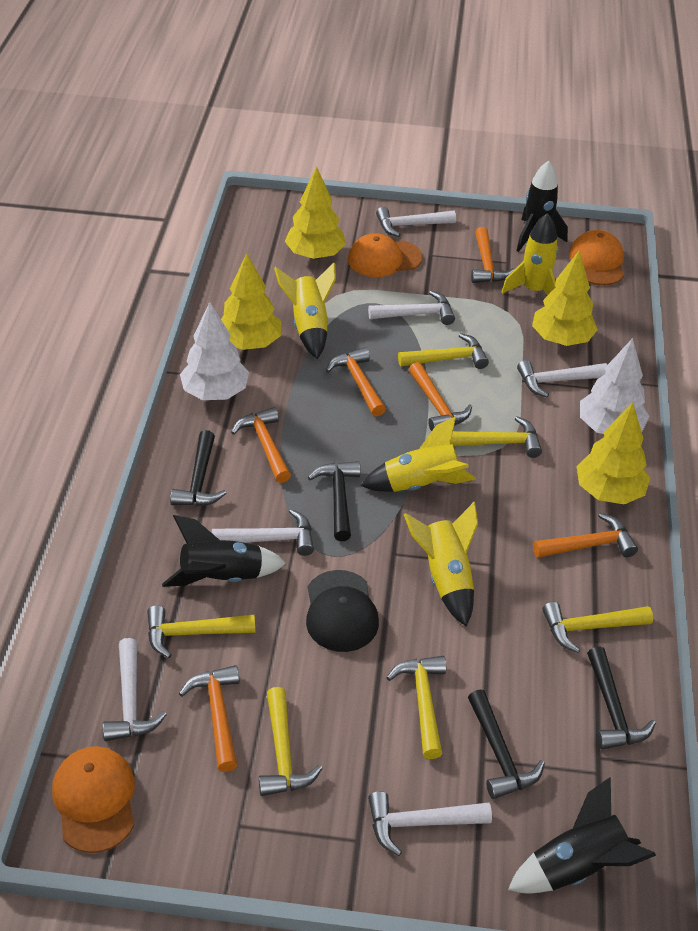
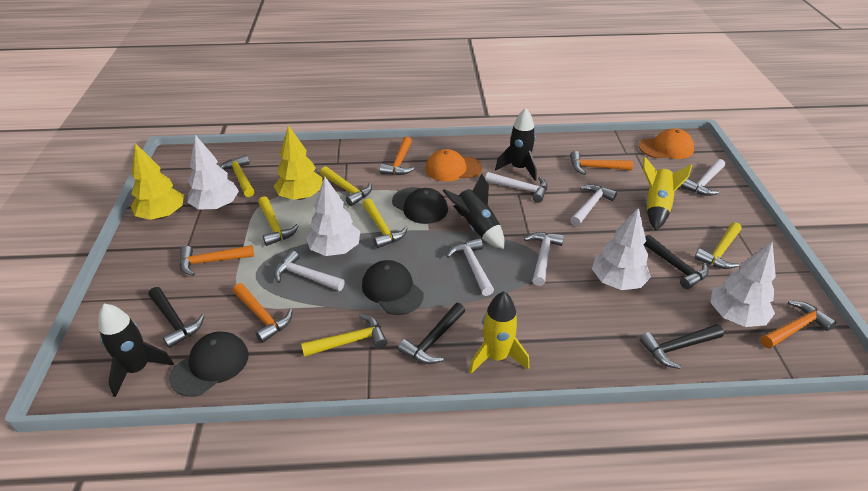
black cap: 1 -> 3
orange cap: 3 -> 2
orange hammer: 6 -> 5
white tree: 2 -> 4
yellow rocket: 4 -> 2
yellow tree: 4 -> 2

